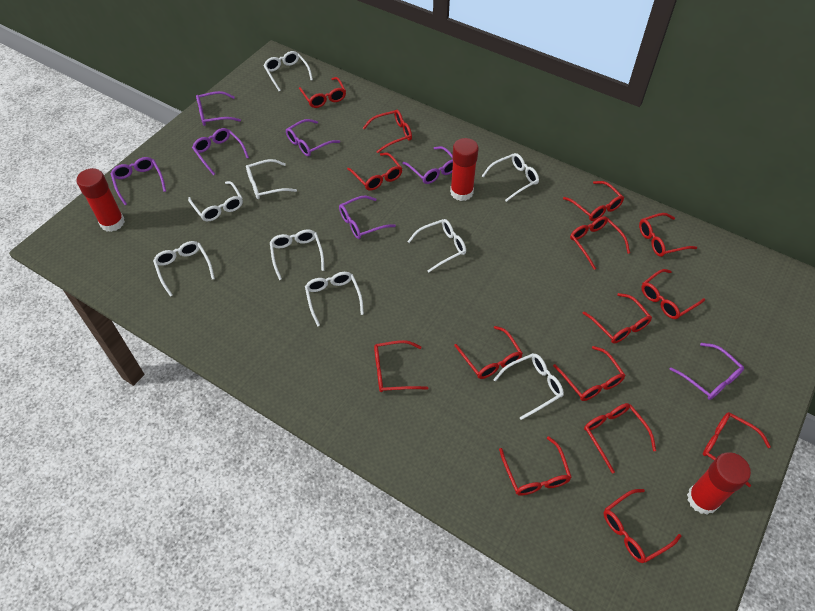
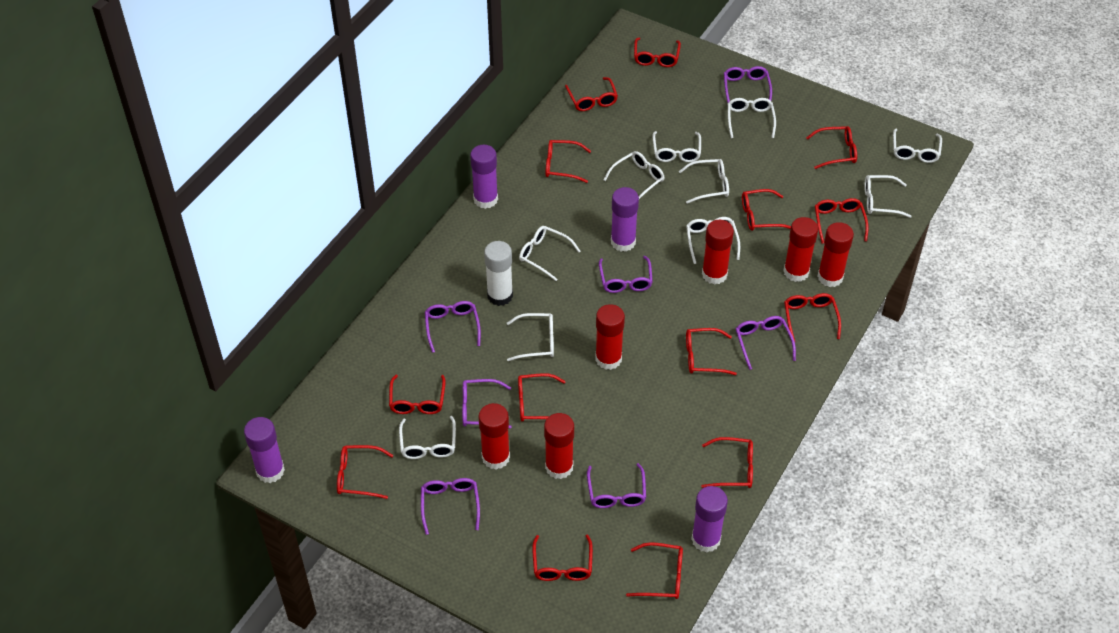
purple glue stick: 0 -> 4
red glasses: 15 -> 14
red glue stick: 3 -> 6
white glasses: 9 -> 10
white glue stick: 0 -> 1

